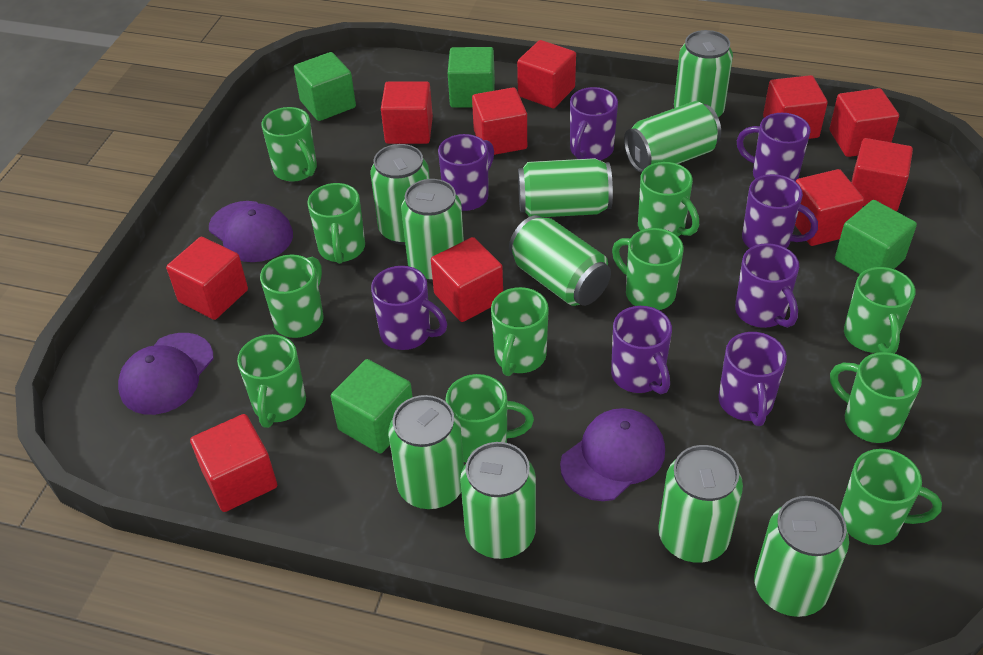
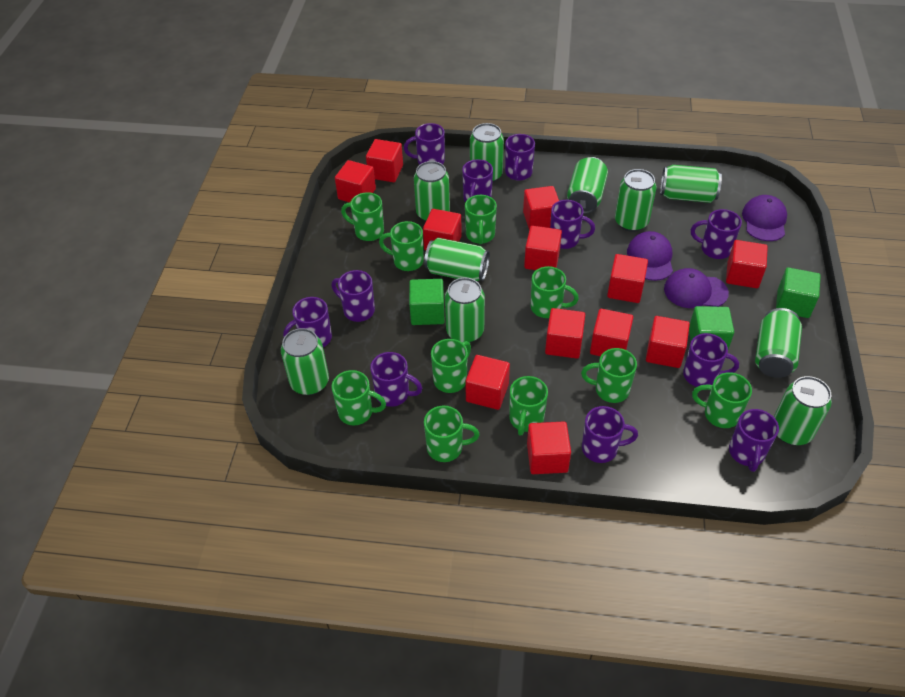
green cube: 4 -> 3
green mug: 11 -> 10
purple mug: 8 -> 11
red cube: 10 -> 12

